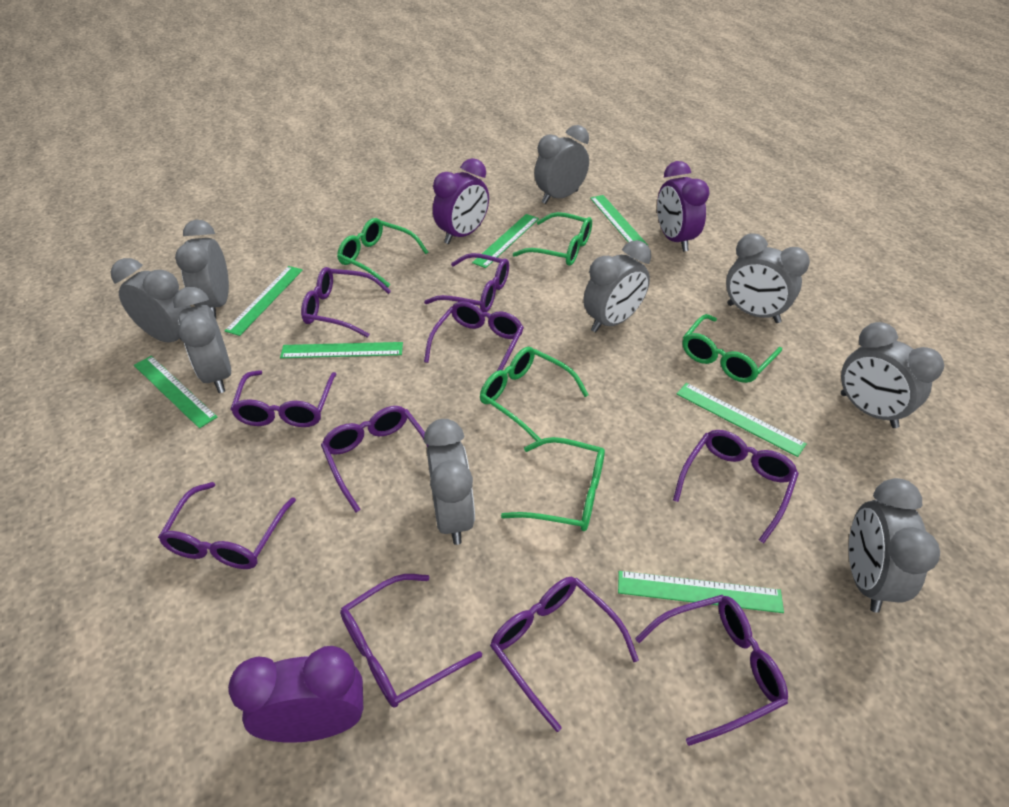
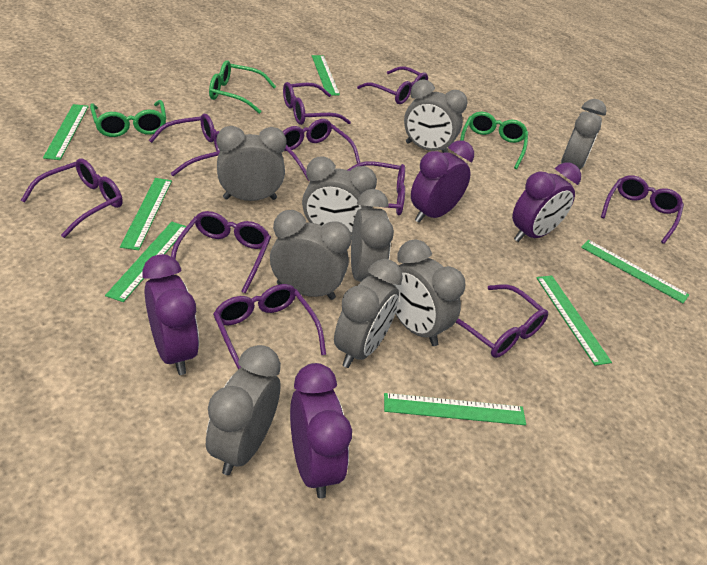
green glasses: 5 -> 3
purple clock: 3 -> 4

